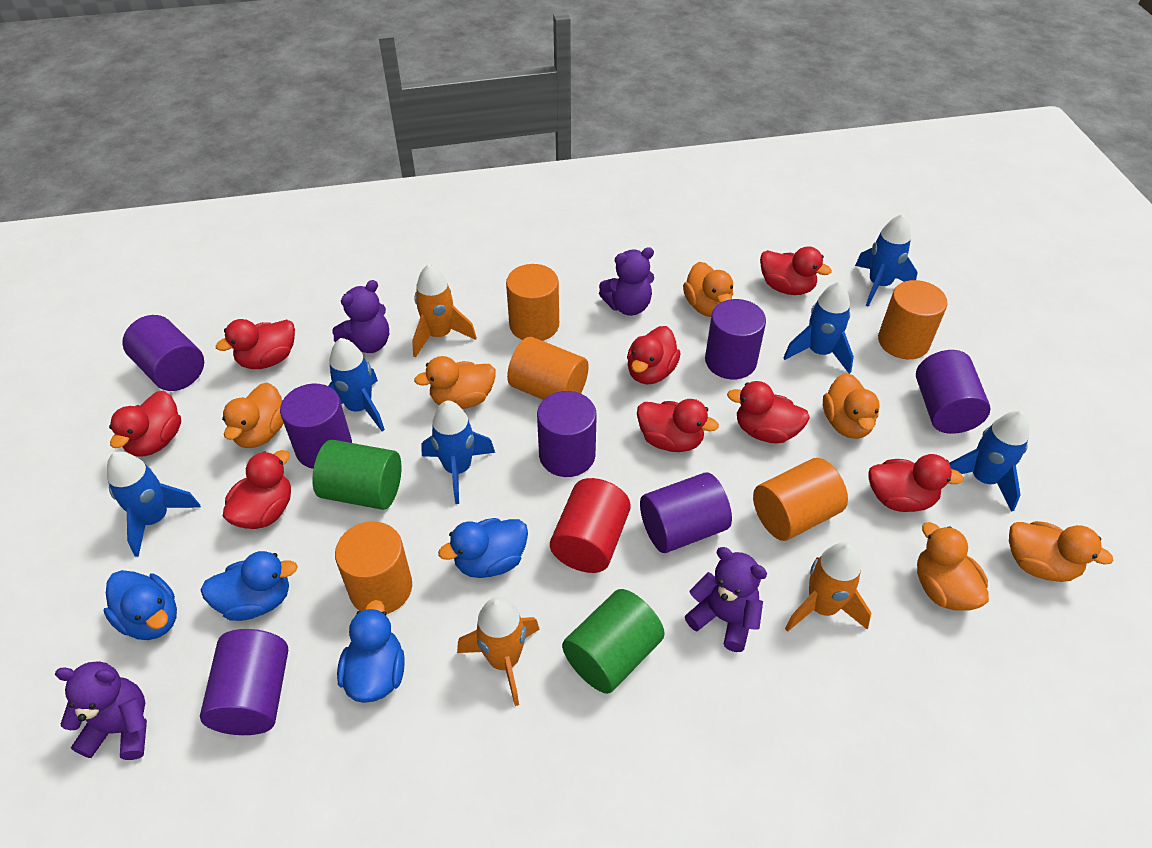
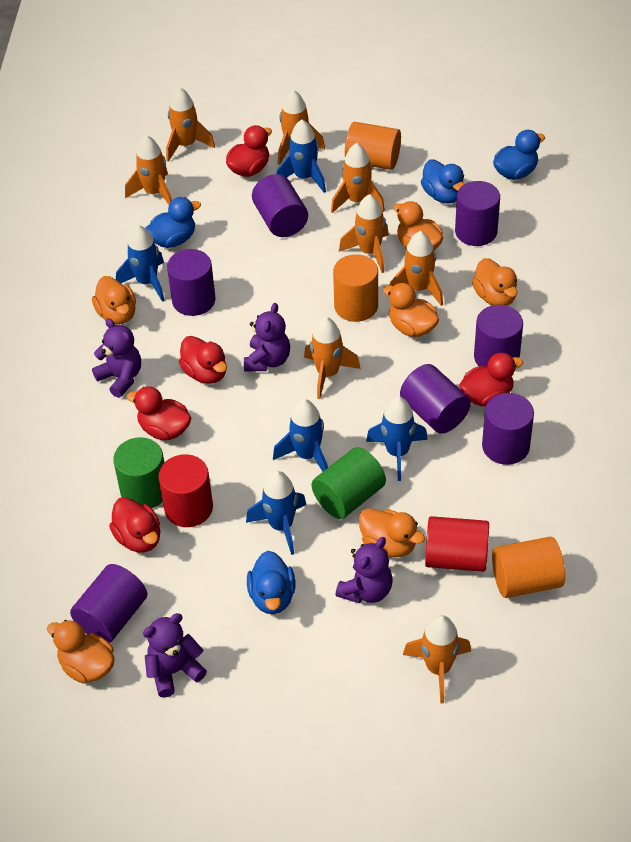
blue rocket: 6 -> 5
orange cylinder: 5 -> 3
orange rocket: 3 -> 8
red cylinder: 1 -> 2
red duck: 8 -> 5

